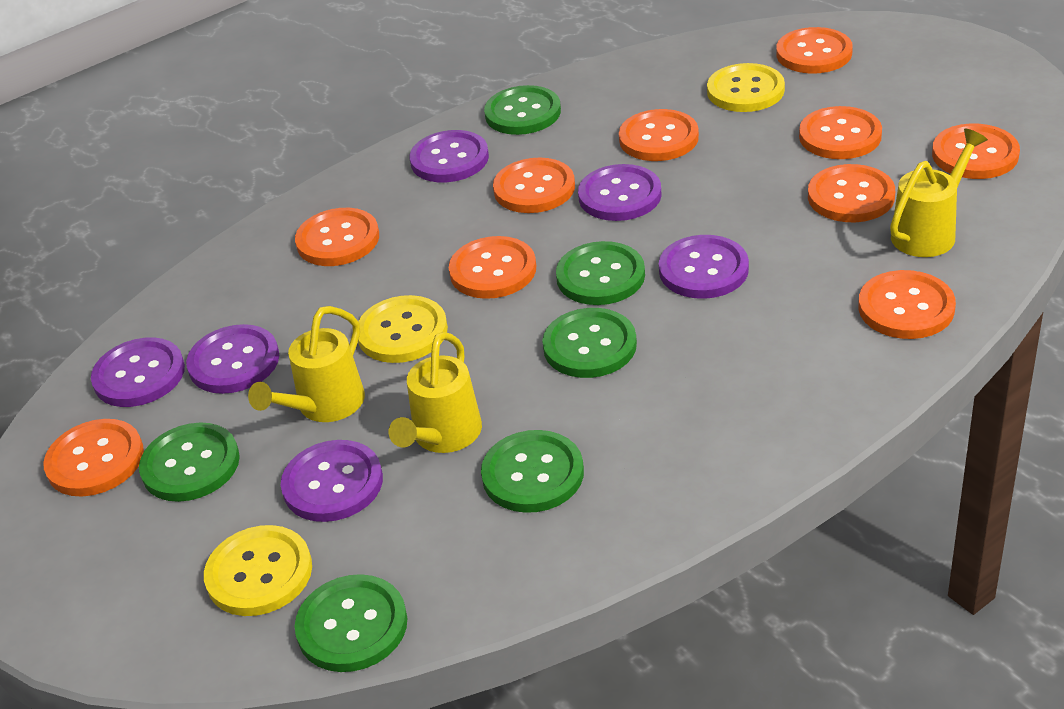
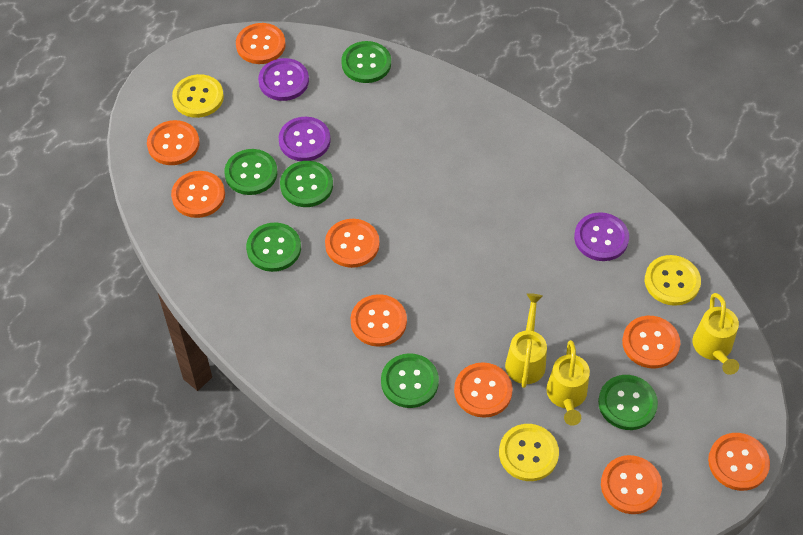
orange button: 10 -> 9
purple button: 6 -> 3

